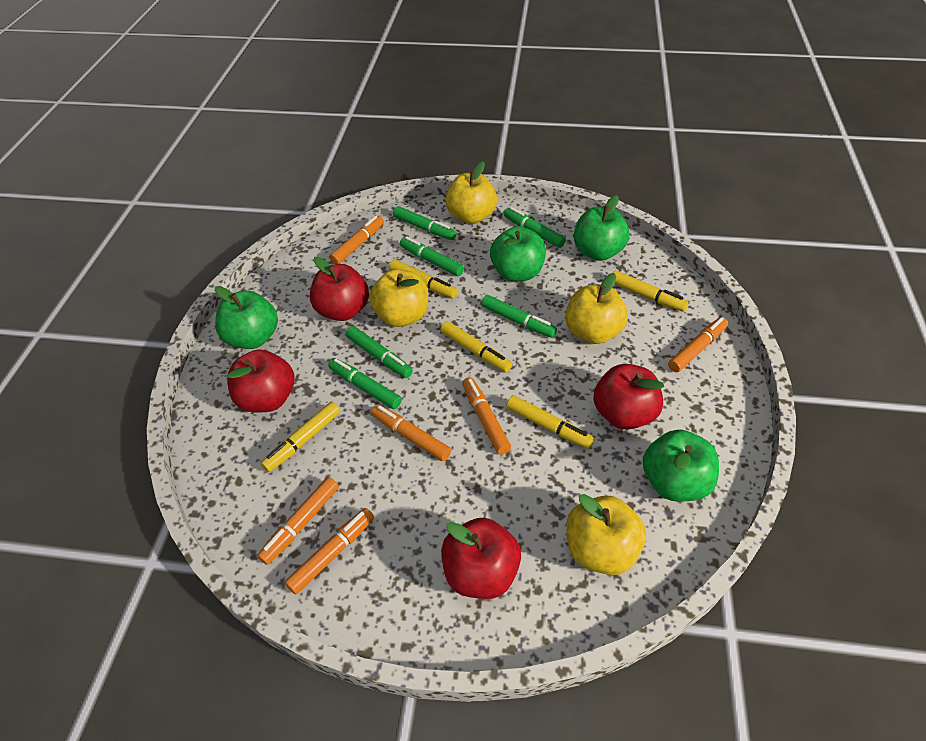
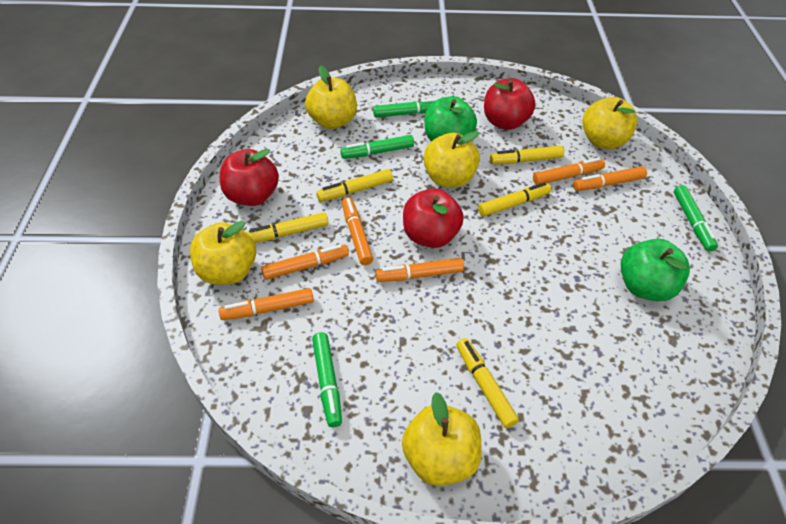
green apple: 4 -> 2
green marker: 6 -> 4
red apple: 4 -> 3
yellow apple: 4 -> 5

